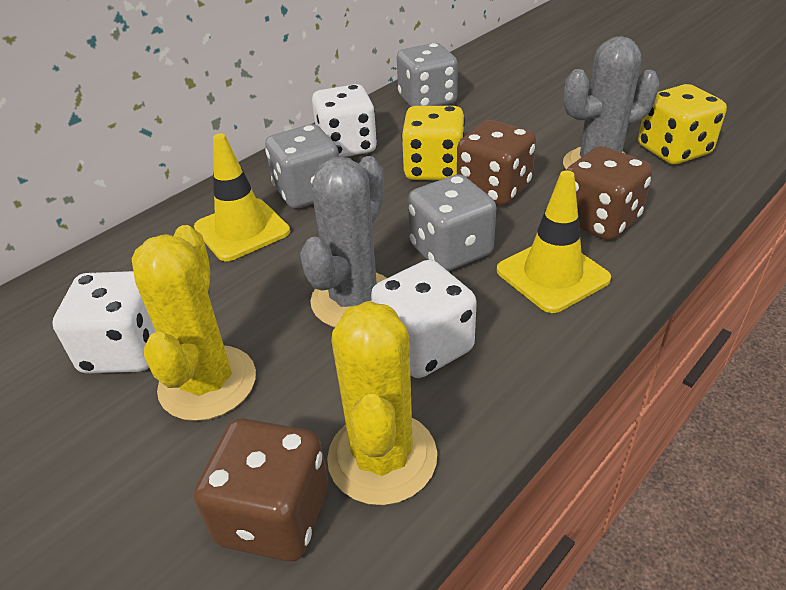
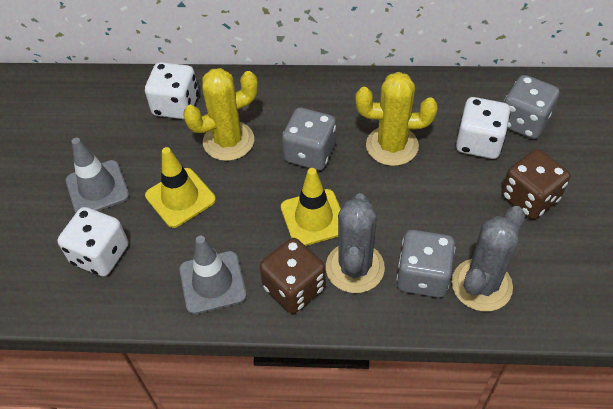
brown dice: 3 -> 2
grey traffic cone: 0 -> 2
yellow dice: 2 -> 0

